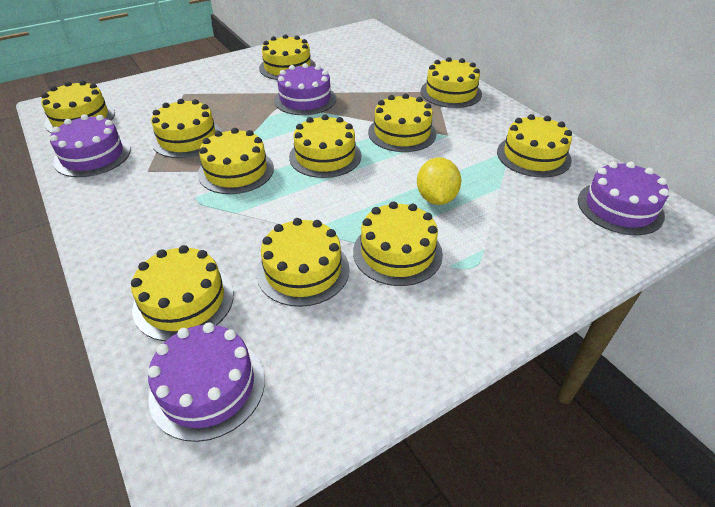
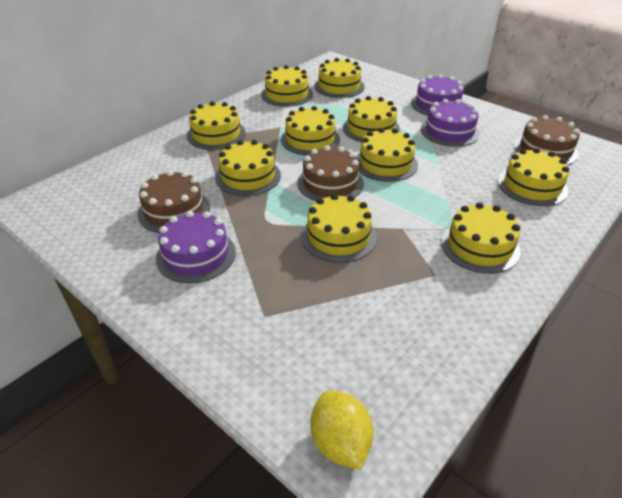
brown cake: 0 -> 3
purple cake: 4 -> 3
yellow cake: 11 -> 10

